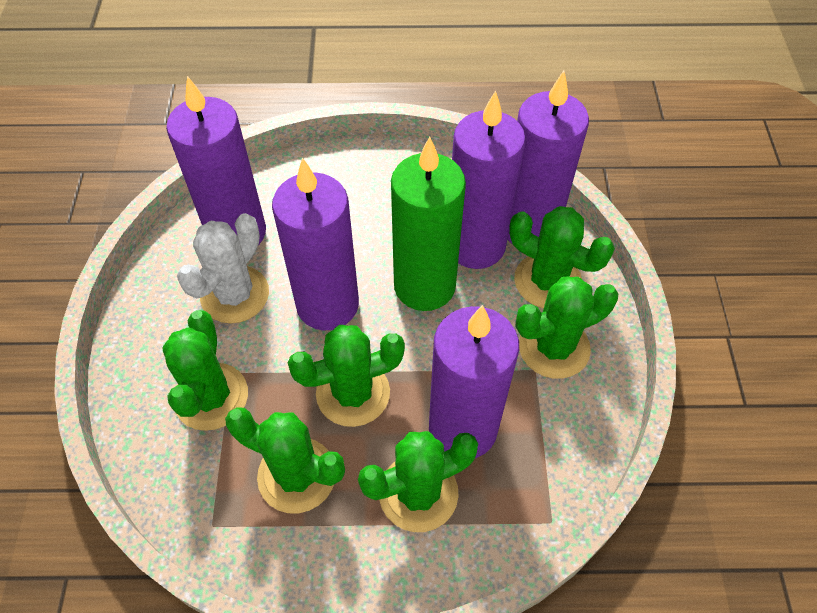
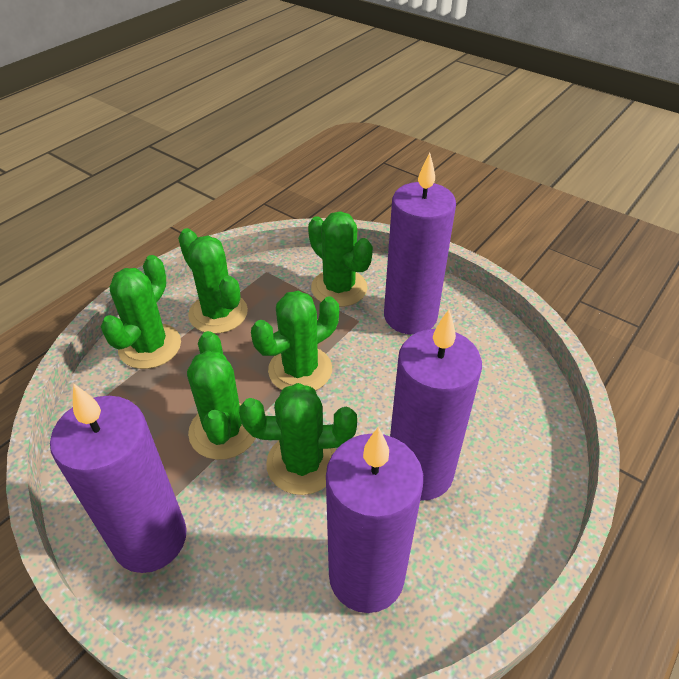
green candle: 1 -> 0
purple candle: 5 -> 4
white cactus: 1 -> 0

